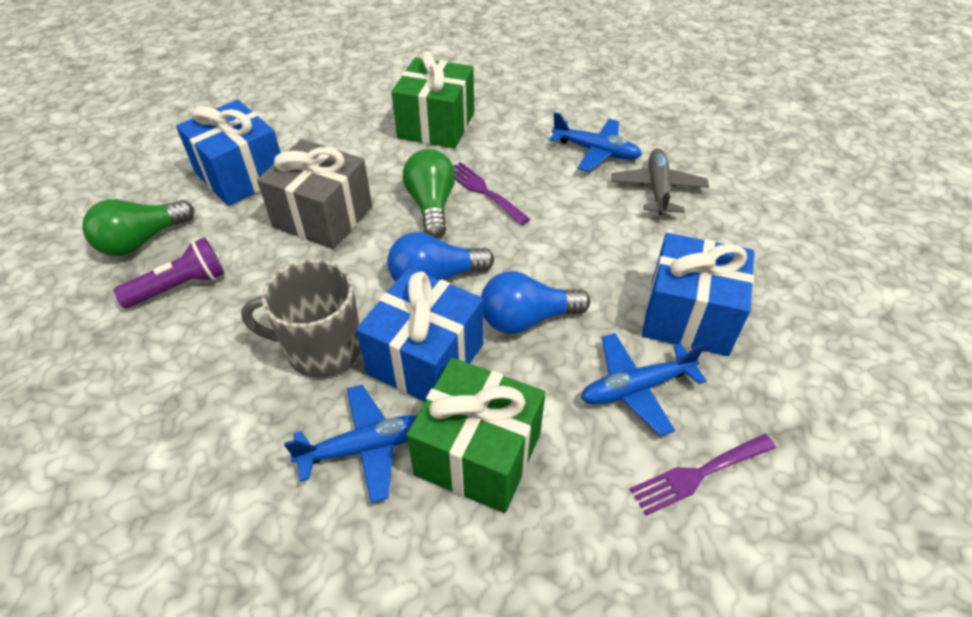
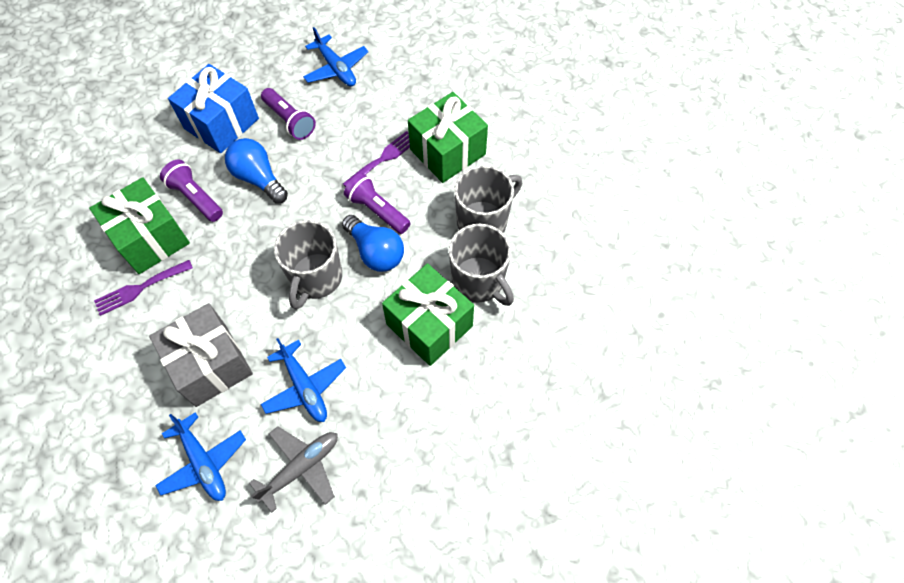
blue gift: 3 -> 1
green gift: 2 -> 3
green light bulb: 2 -> 0
grey mug: 1 -> 3
purple flashlight: 1 -> 3

